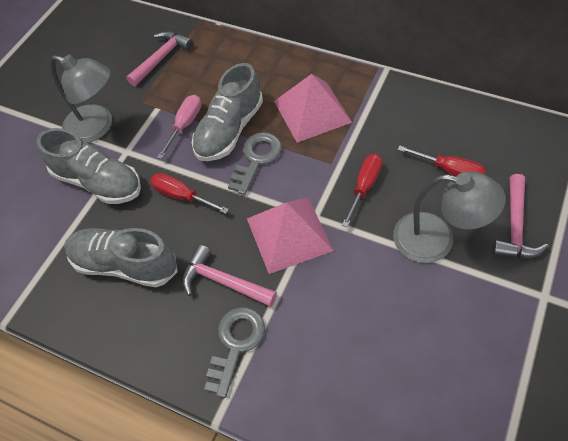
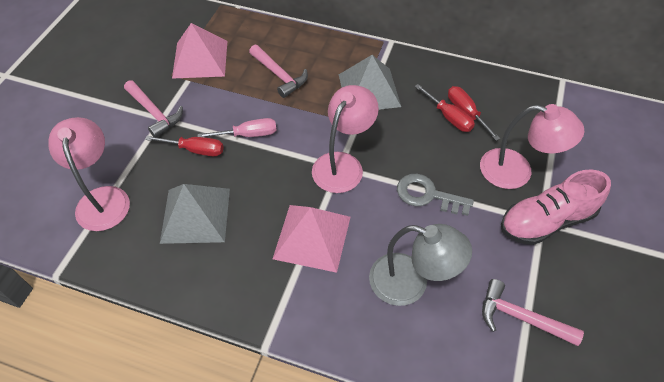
grey key: 2 -> 1
grey lamp: 2 -> 1
grey pyramid: 0 -> 2
grey shoe: 3 -> 0
pink lamp: 0 -> 3
pink shoe: 0 -> 1

